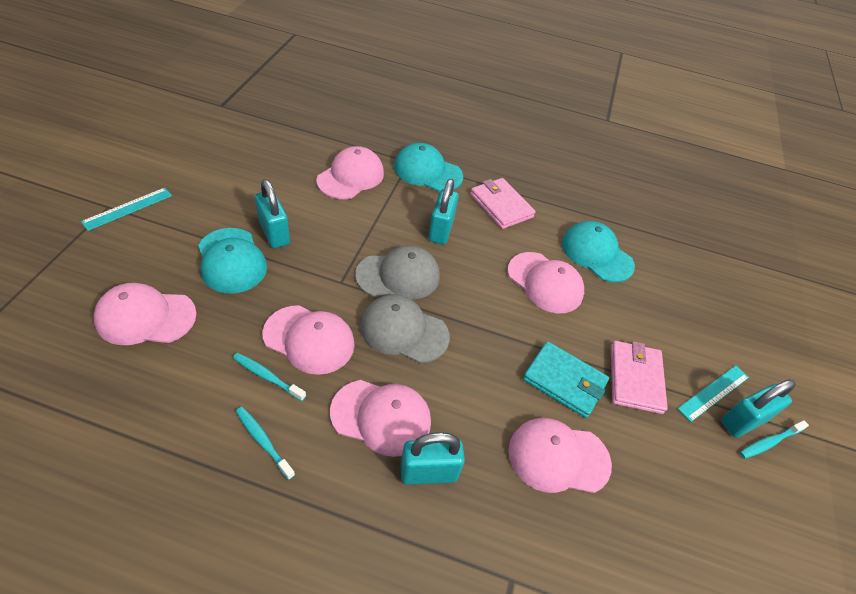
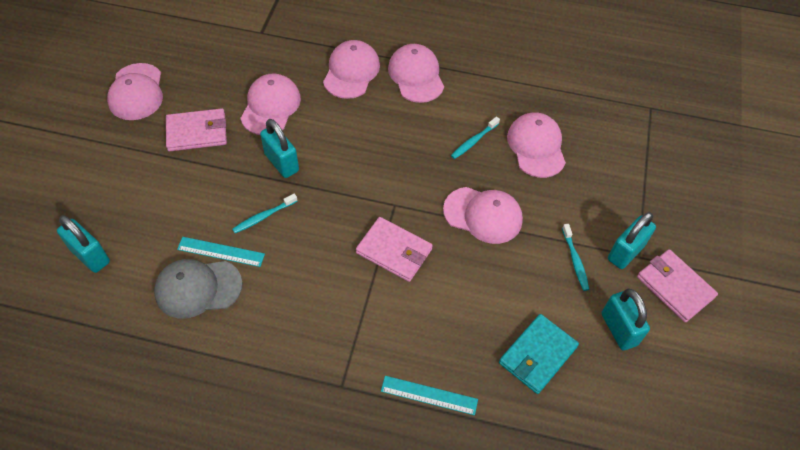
grey cap: 2 -> 1
pink wallet: 2 -> 3
turquoise cap: 3 -> 0

